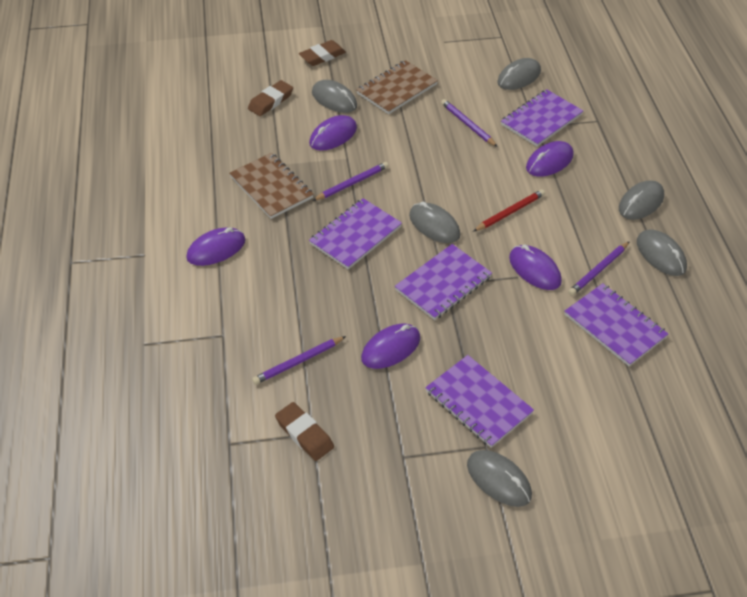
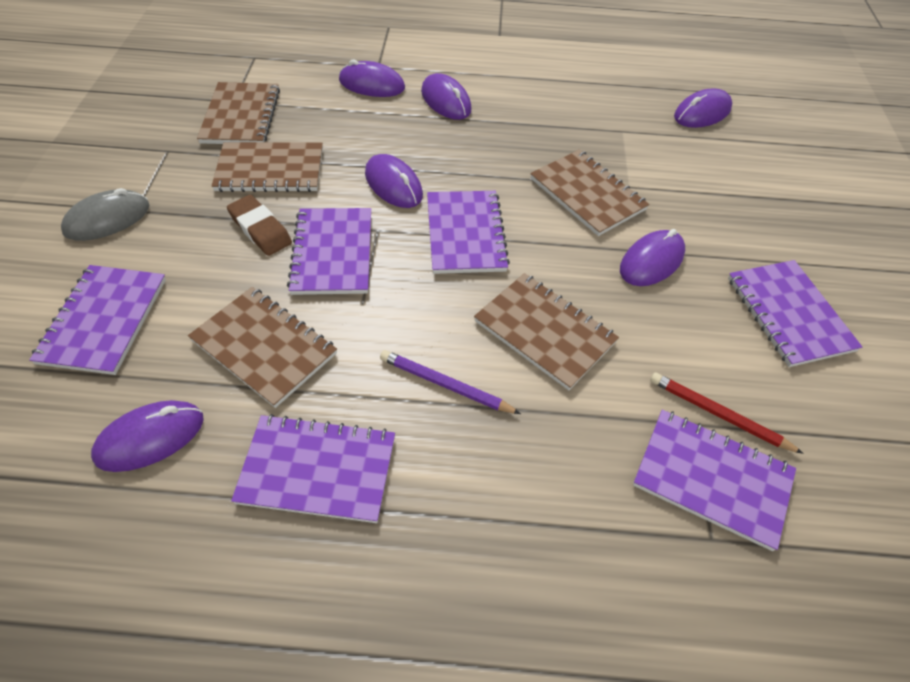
brown eraser: 3 -> 1
brown notebook: 2 -> 5
grey mouse: 6 -> 1
purple mouse: 5 -> 6
purple notebook: 5 -> 6
purple pencil: 4 -> 1

